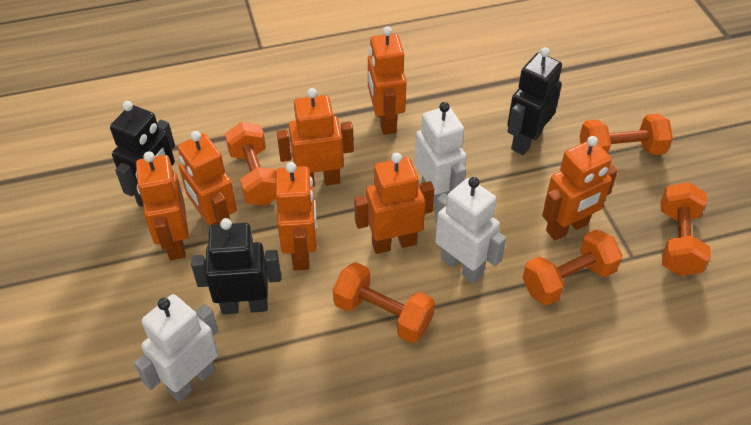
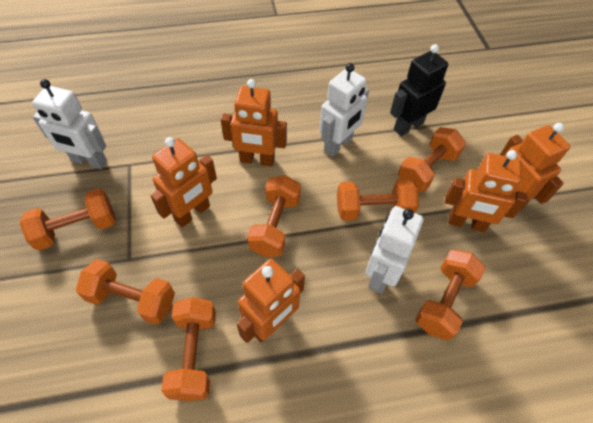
black robot: 3 -> 1
orange dumbbell: 5 -> 7
orange robot: 7 -> 5

